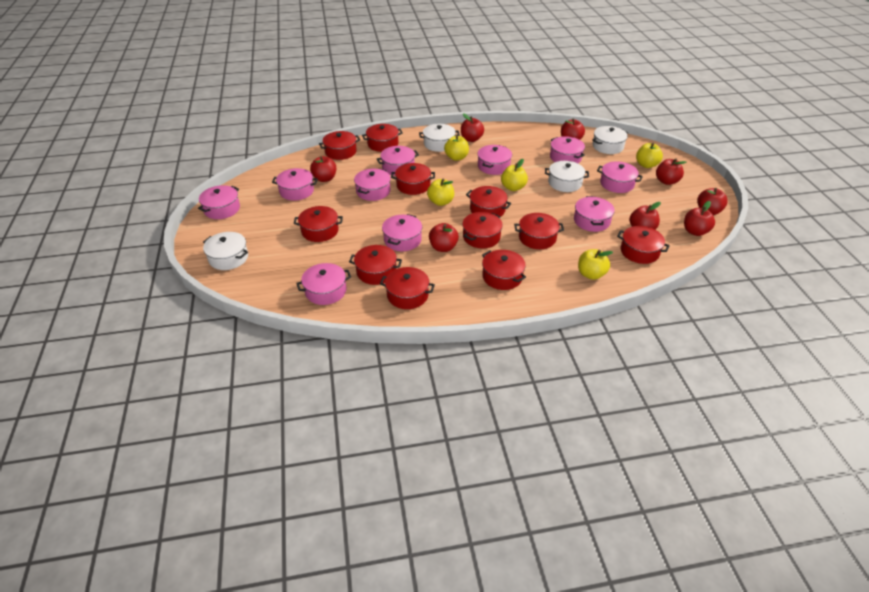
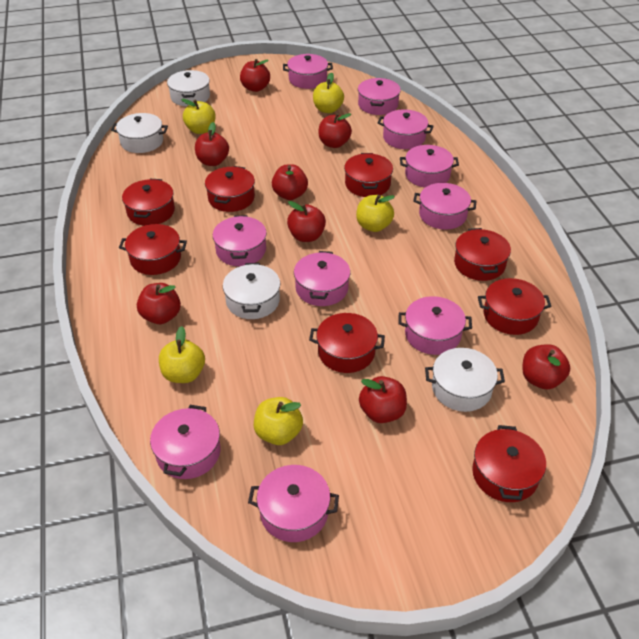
red pot: 11 -> 8

